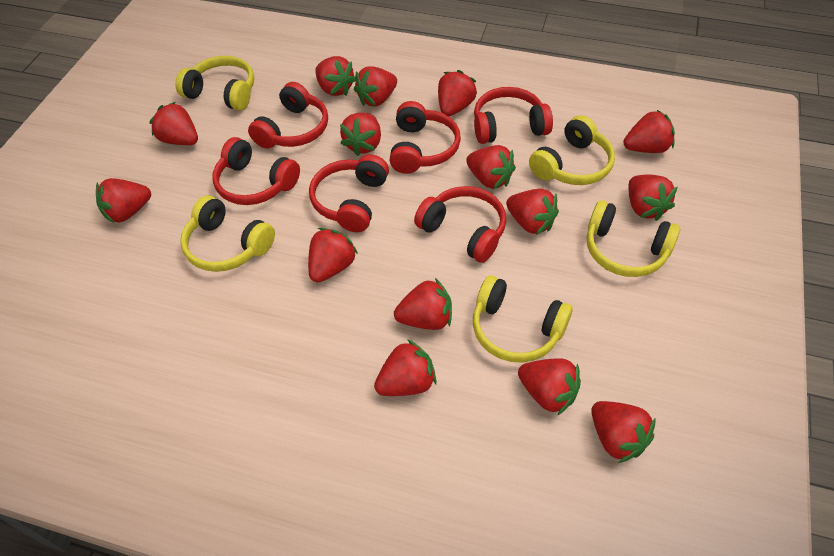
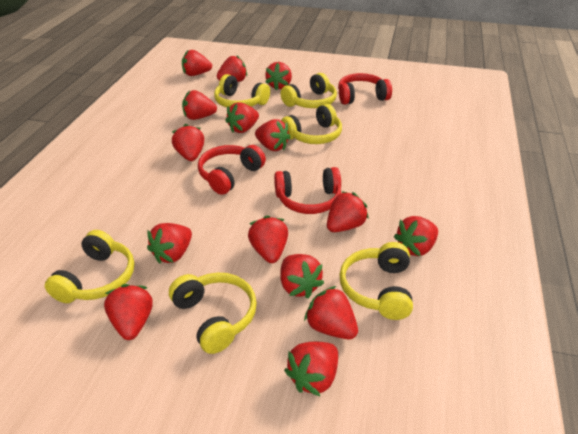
red headphones: 6 -> 3
yellow headphones: 5 -> 6

